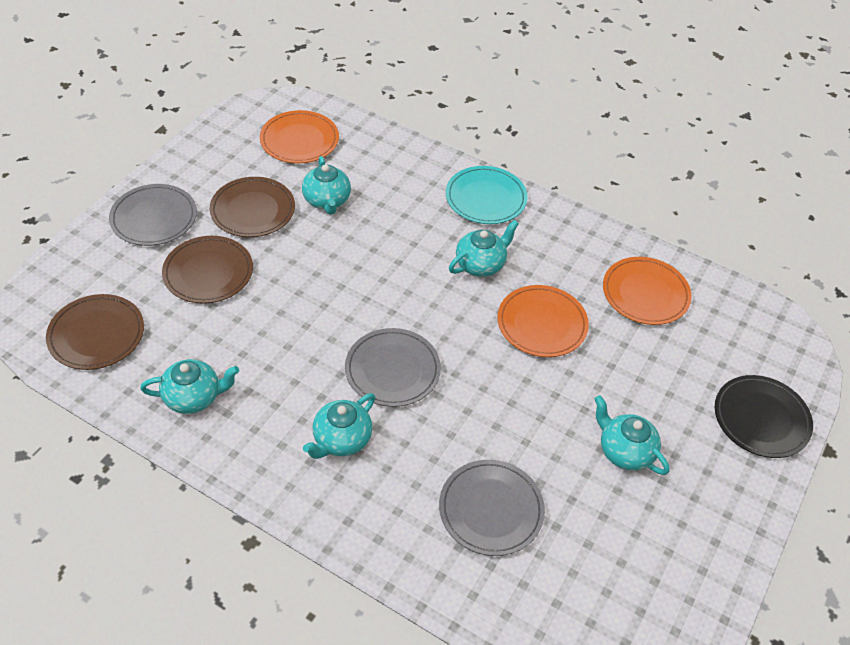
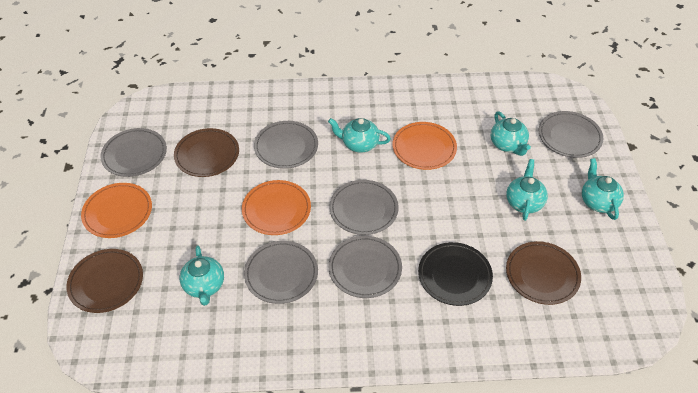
grey plate: 3 -> 6
turquoise plate: 1 -> 0

